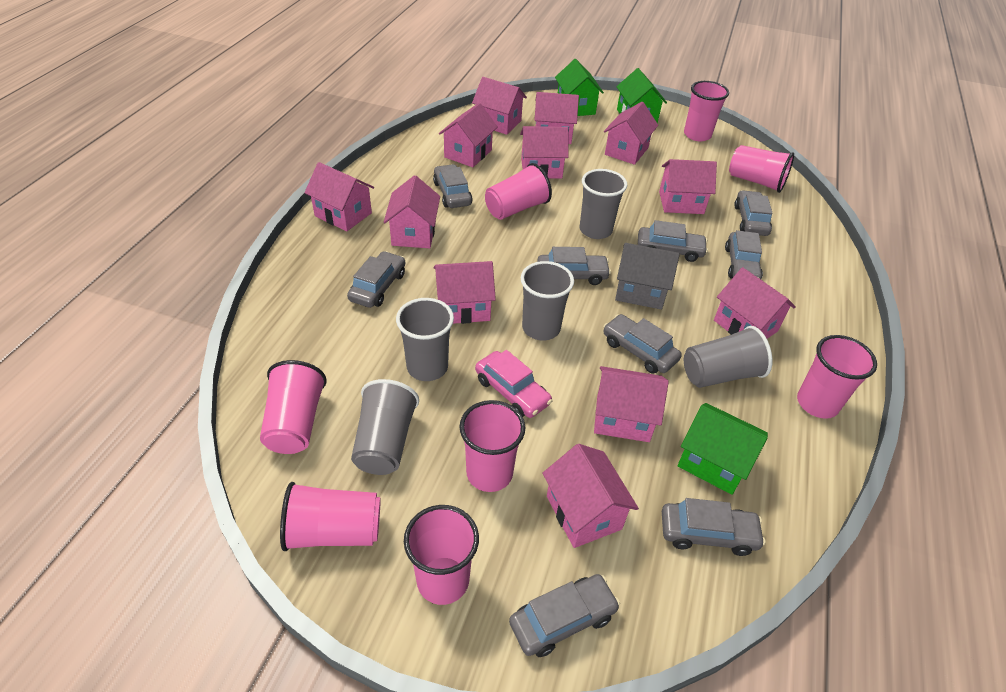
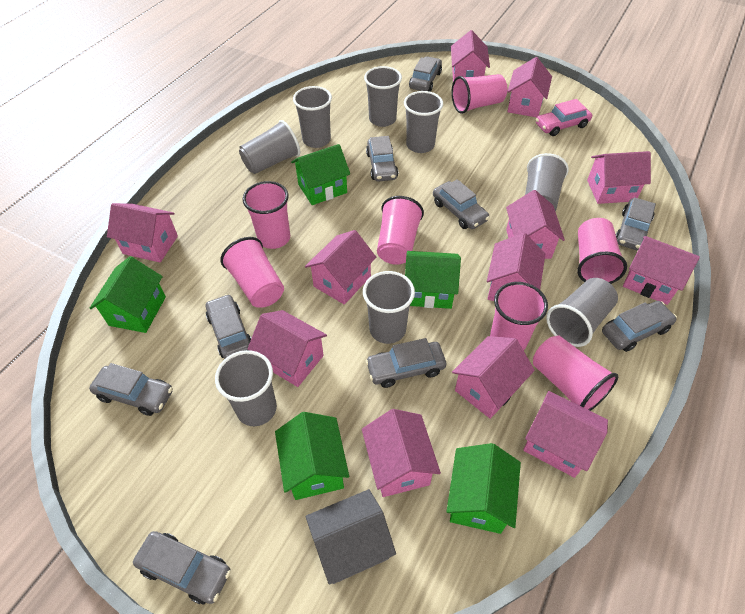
green house: 3 -> 5
grey cup: 5 -> 8
pink cup: 8 -> 7

